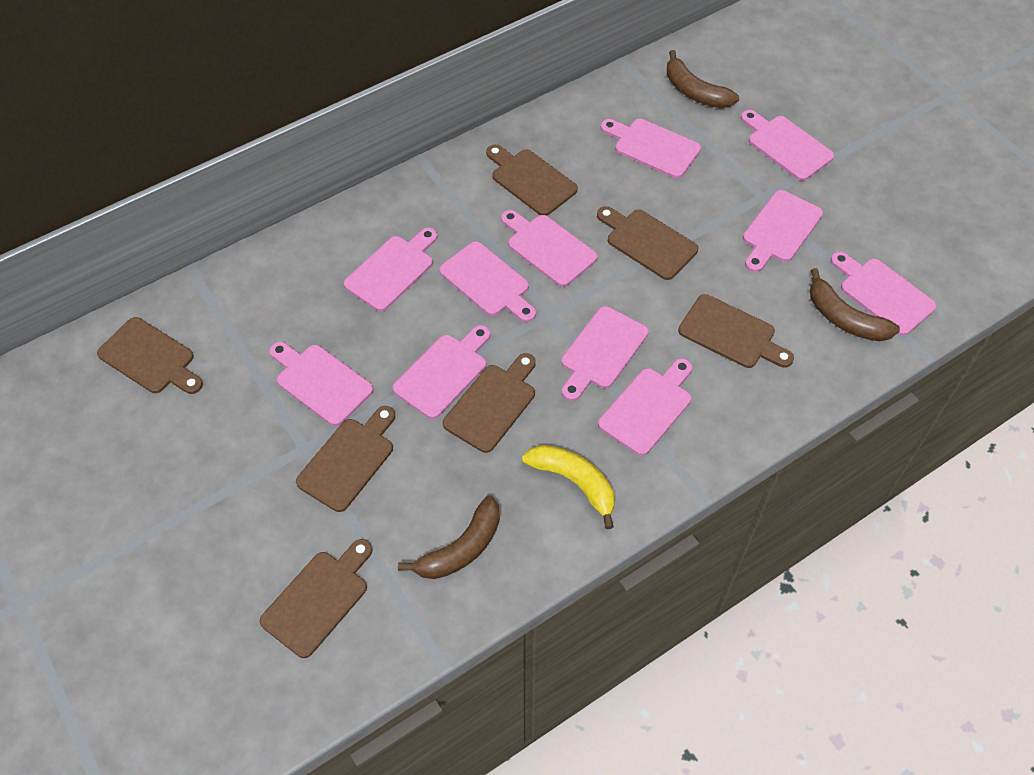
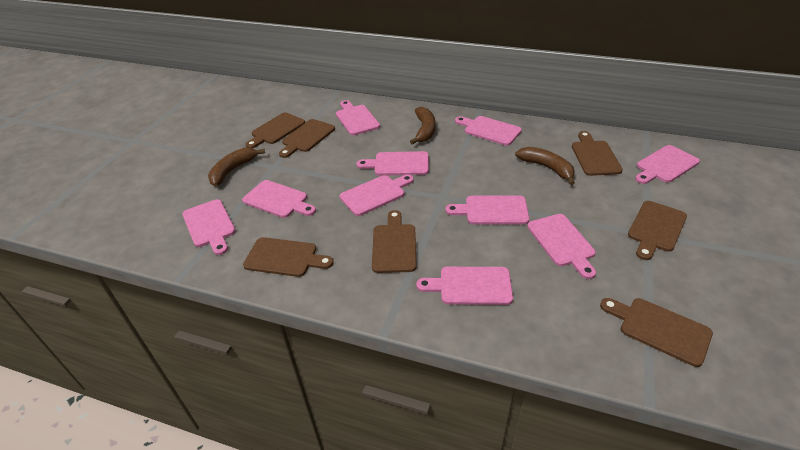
pink cutting board: 11 -> 10
yellow banana: 1 -> 0

